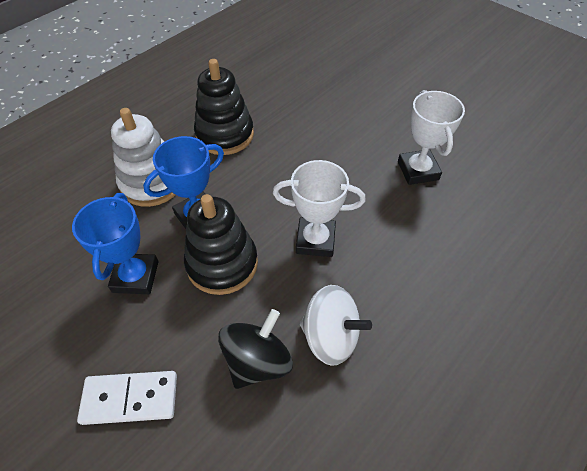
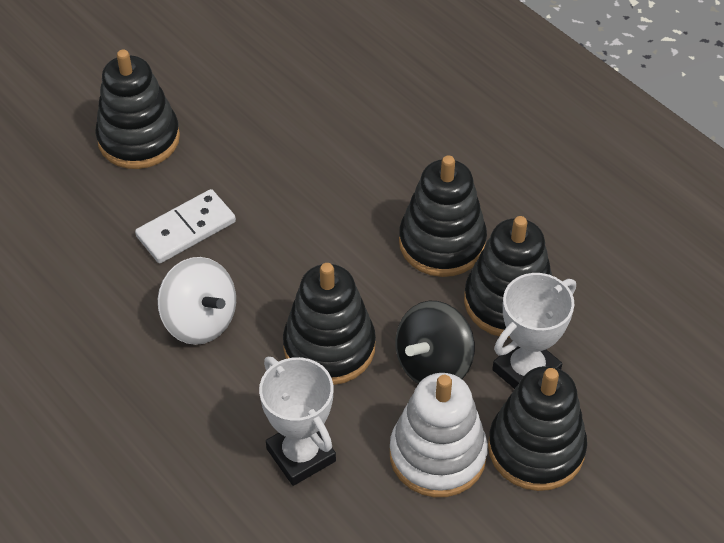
black stacking toy: 2 -> 5
blue trophy: 2 -> 0

